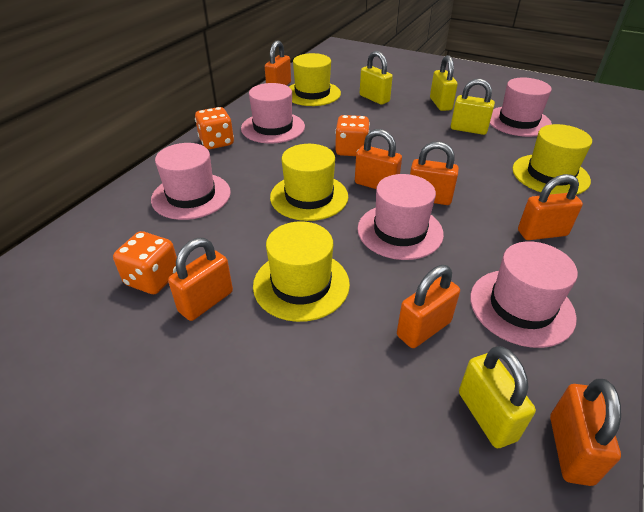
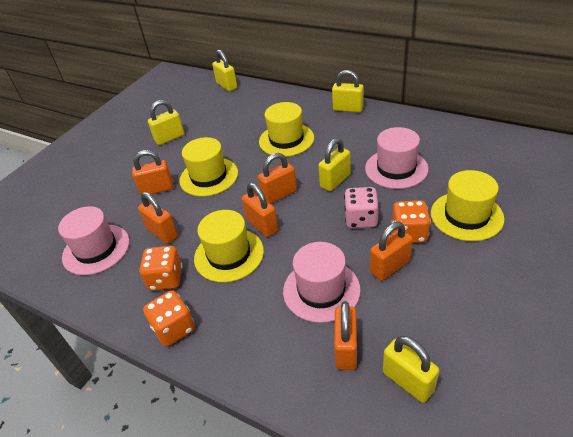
orange padlock: 7 -> 6
pink dice: 0 -> 1
pink hat: 5 -> 3
yellow padlock: 4 -> 5

